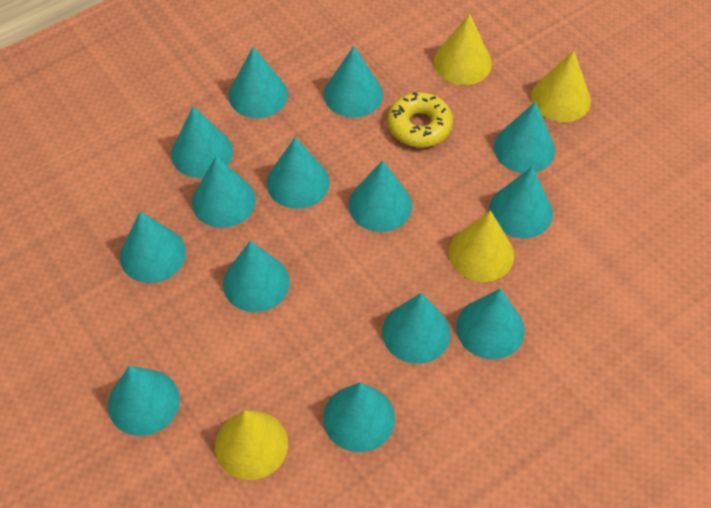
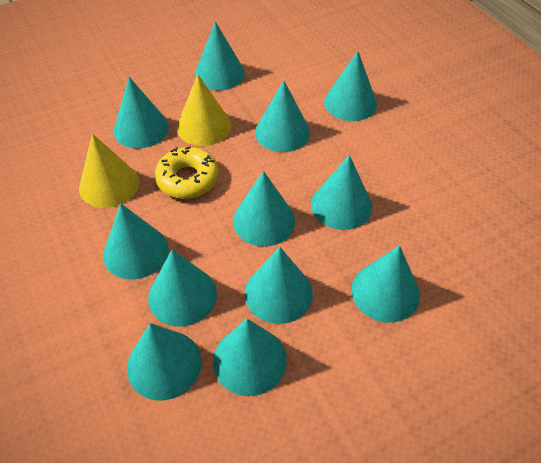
turquoise cone: 14 -> 12
yellow cone: 4 -> 2

